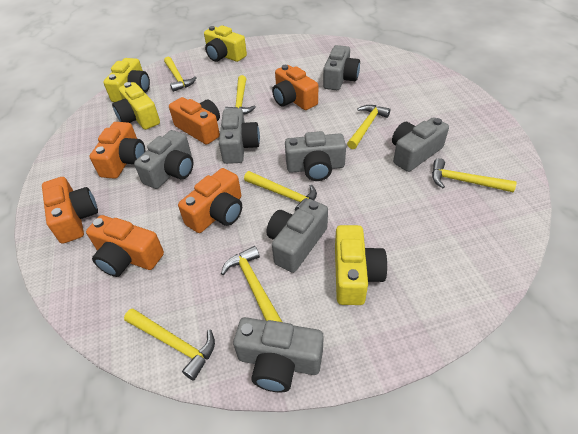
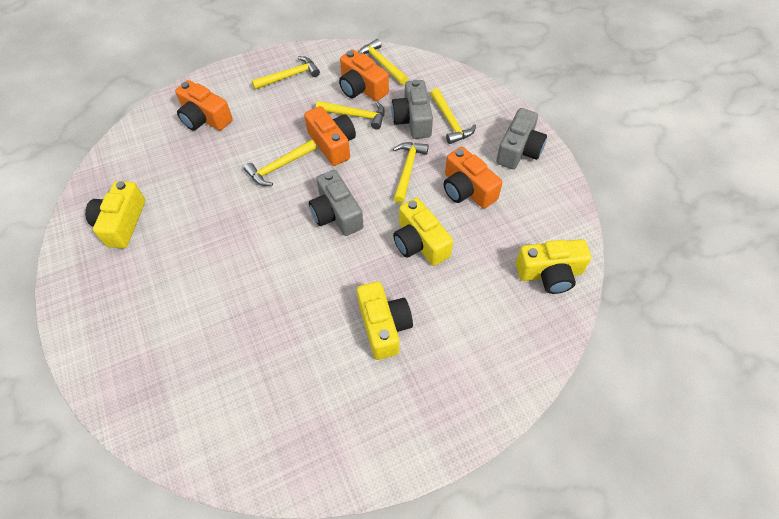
grey camera: 7 -> 3
orange camera: 6 -> 4
yellow hammer: 7 -> 6

